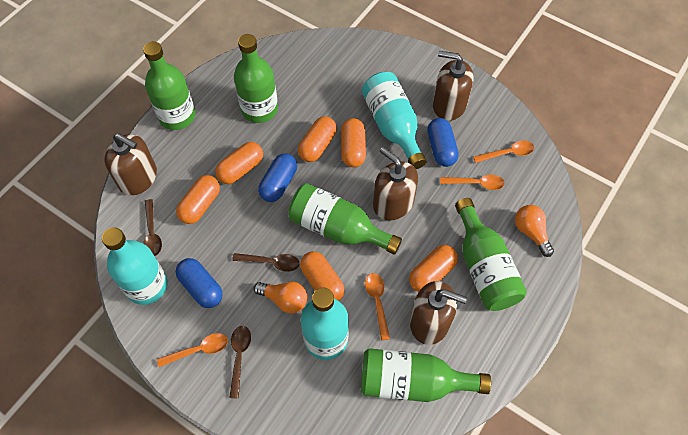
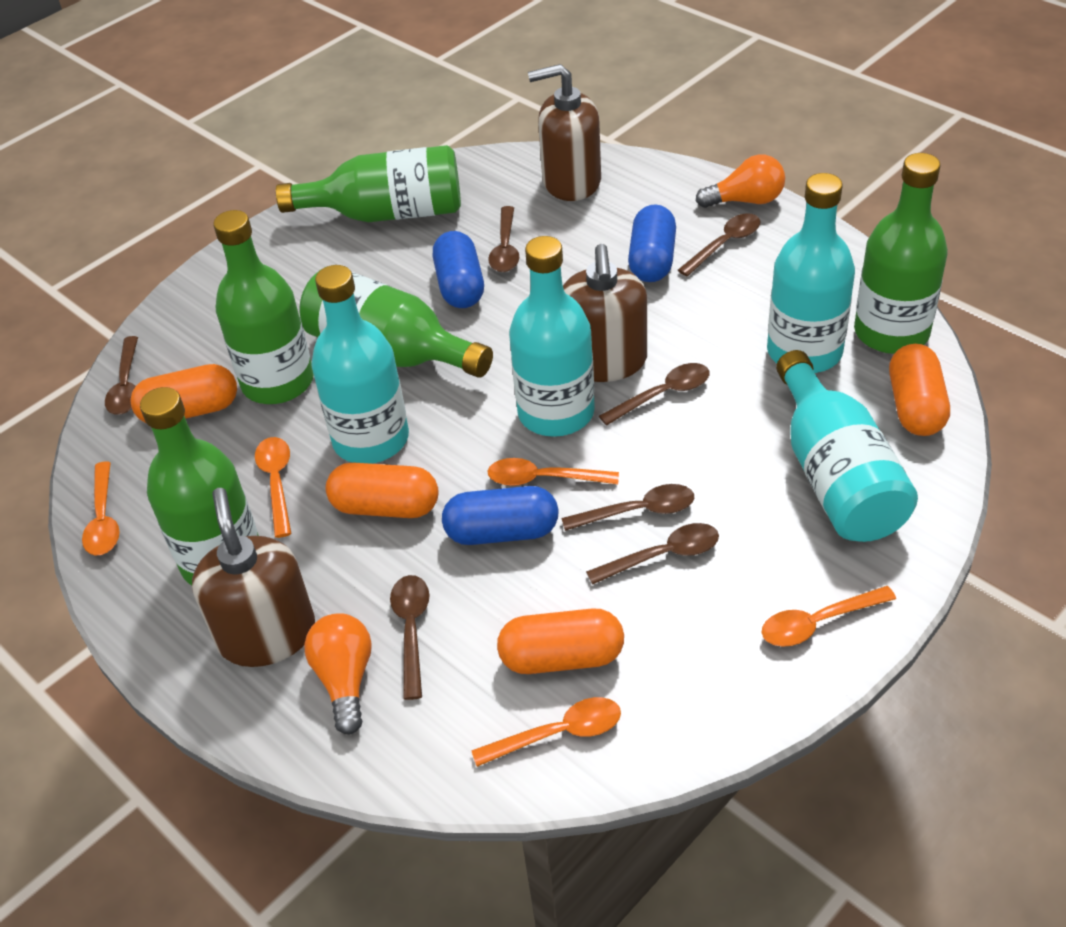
brown soap dispenser: 4 -> 3
brown spoon: 3 -> 7
orange capsule: 6 -> 4
orange spoon: 4 -> 5
turquoise bottle: 3 -> 4

